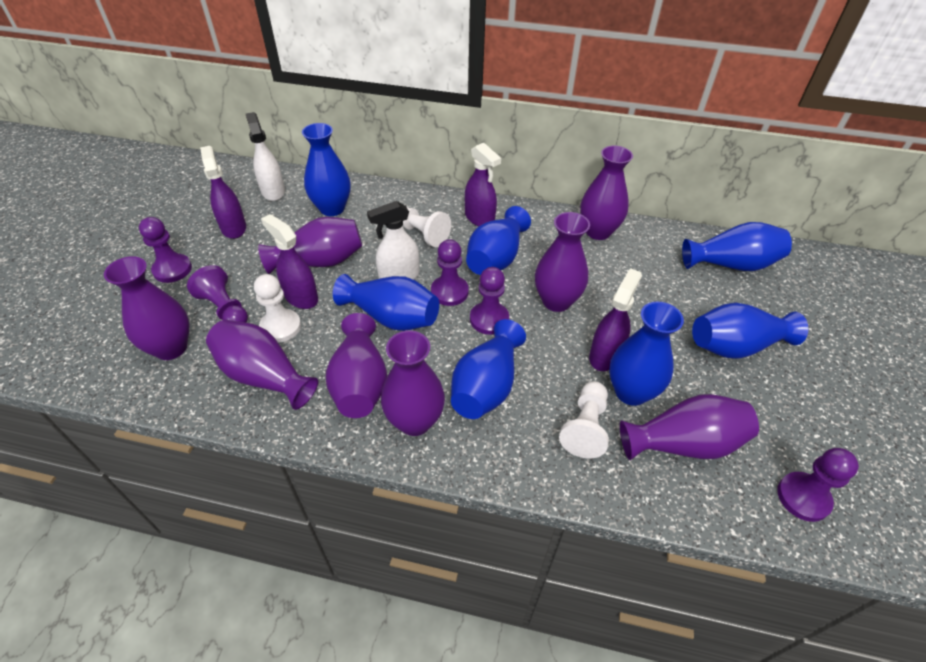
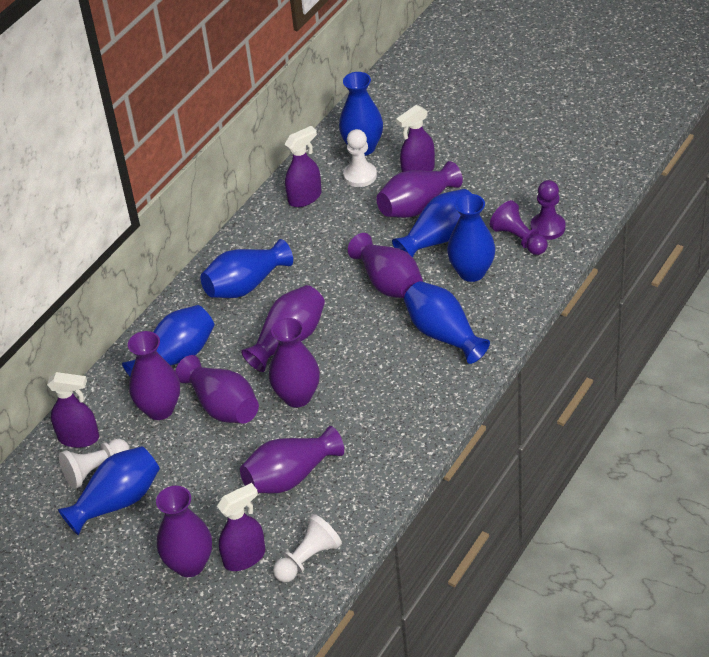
purple pawn: 5 -> 2
white spray bottle: 2 -> 0

